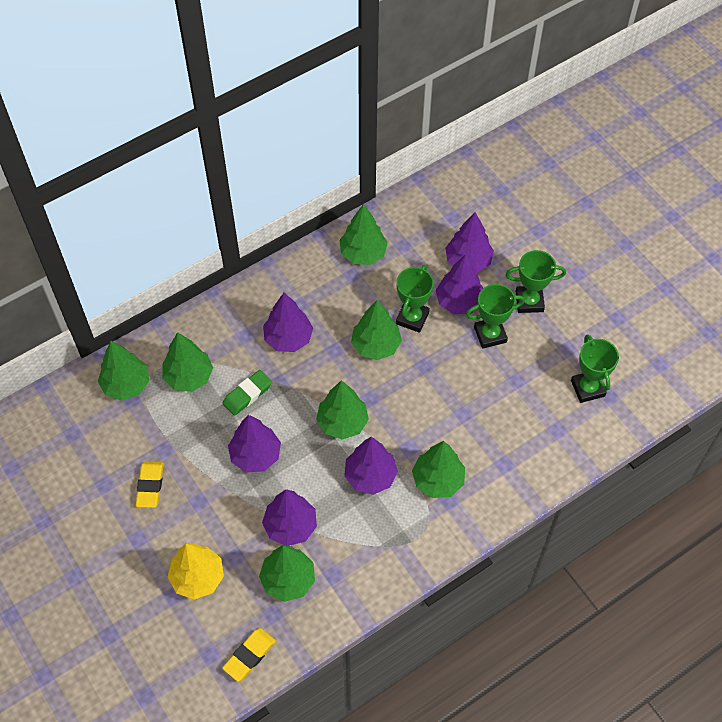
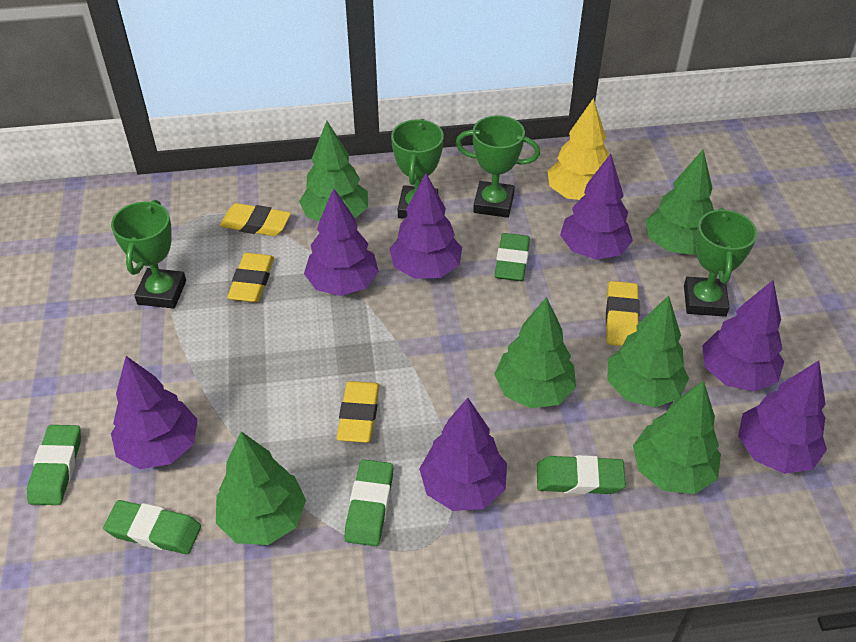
green eraser: 1 -> 5
green tree: 7 -> 6
purple tree: 6 -> 7
yellow eraser: 2 -> 4

